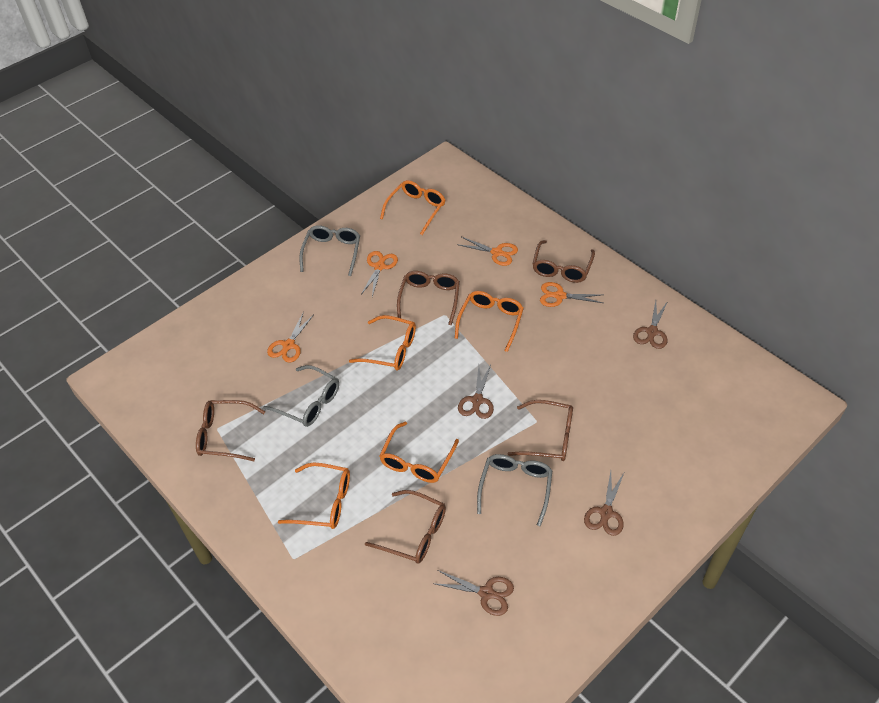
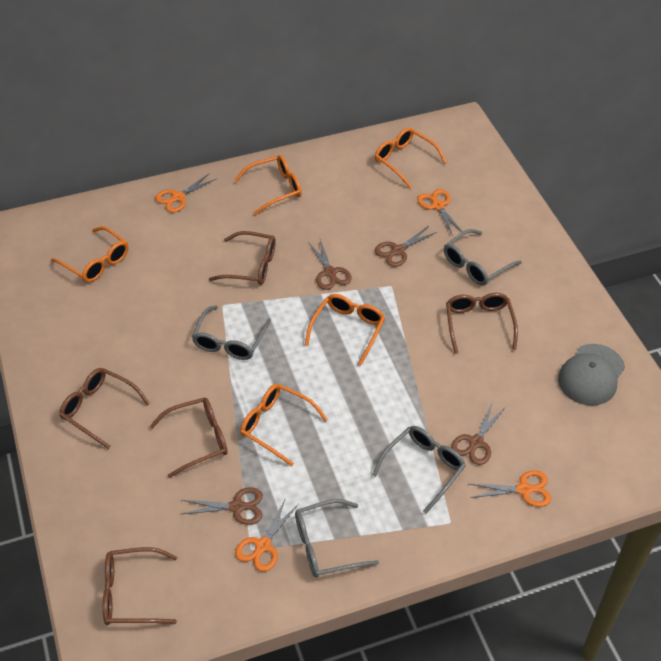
grey cap: 0 -> 1
grey glasses: 3 -> 4

